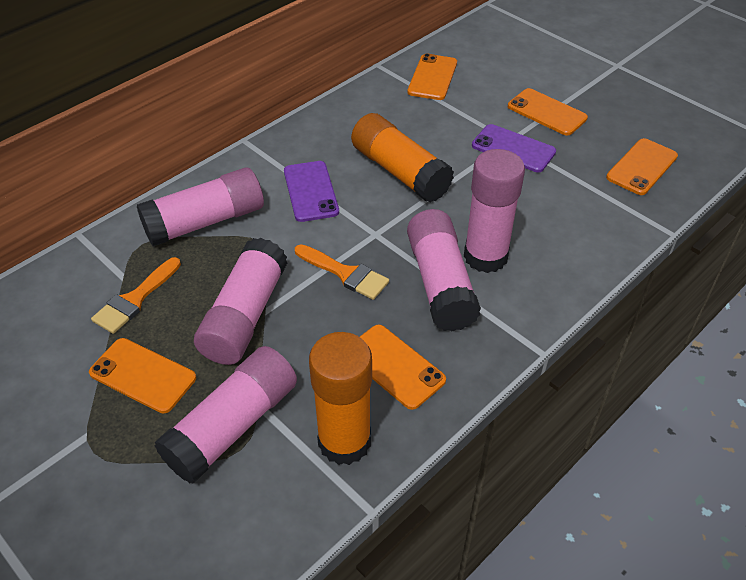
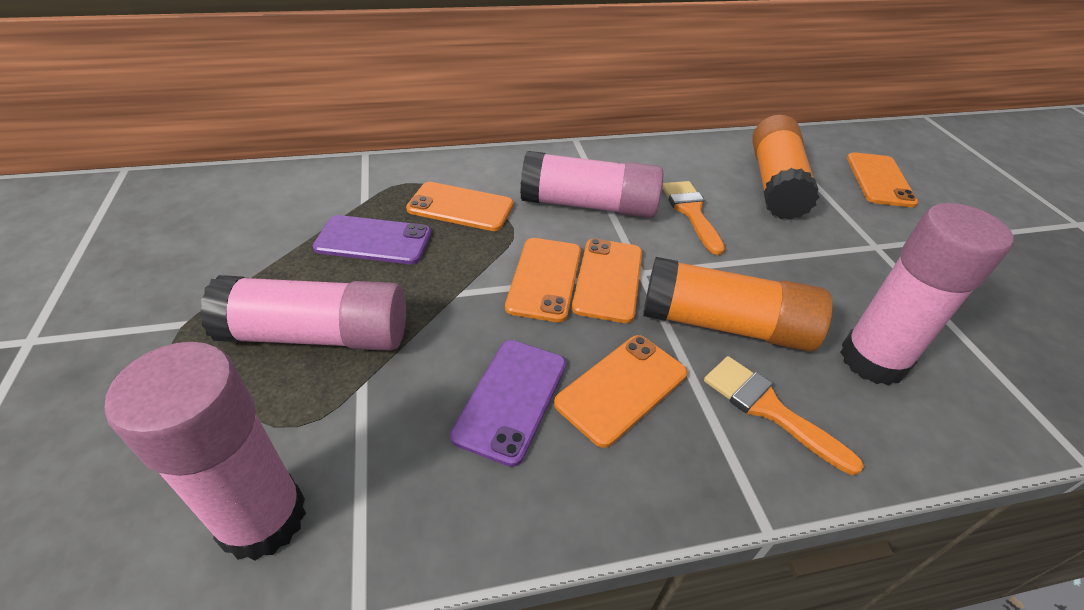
pink glue stick: 5 -> 4

